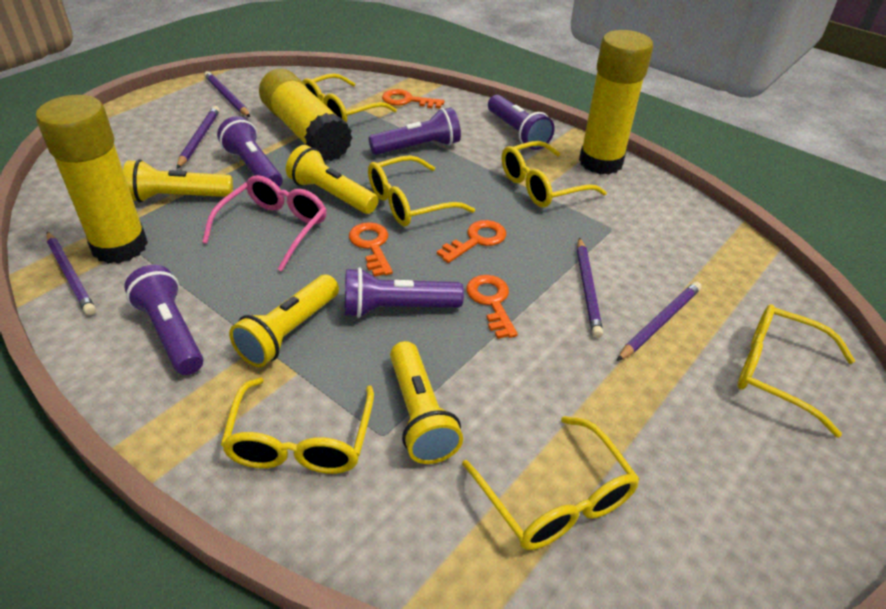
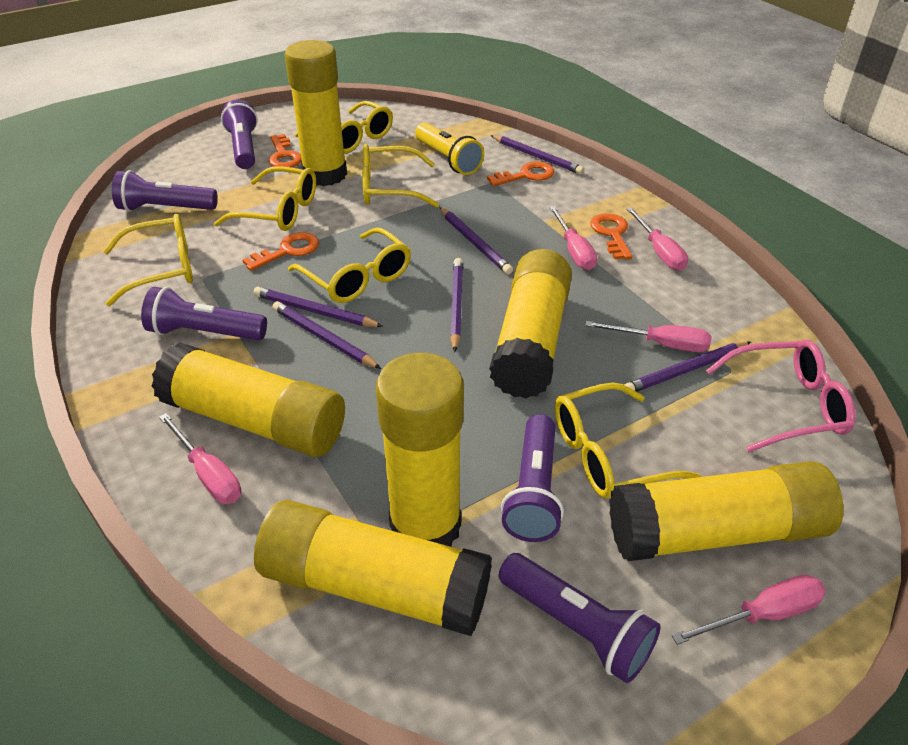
pink screwdriver: 0 -> 5
purple pencil: 5 -> 6
yellow flashlight: 4 -> 1
yellow glue stick: 3 -> 6

